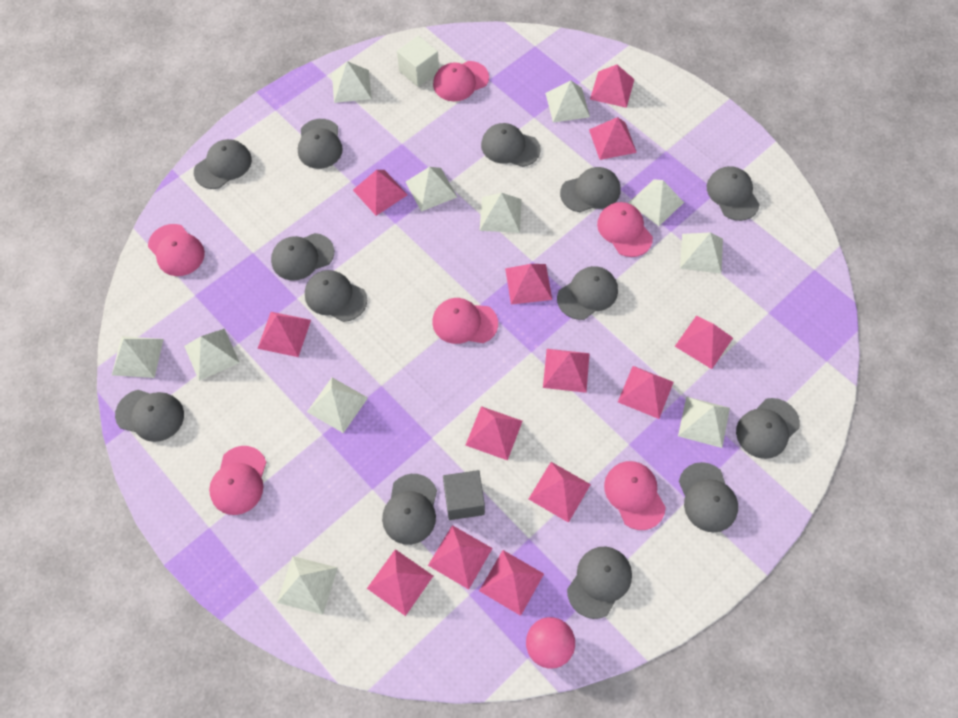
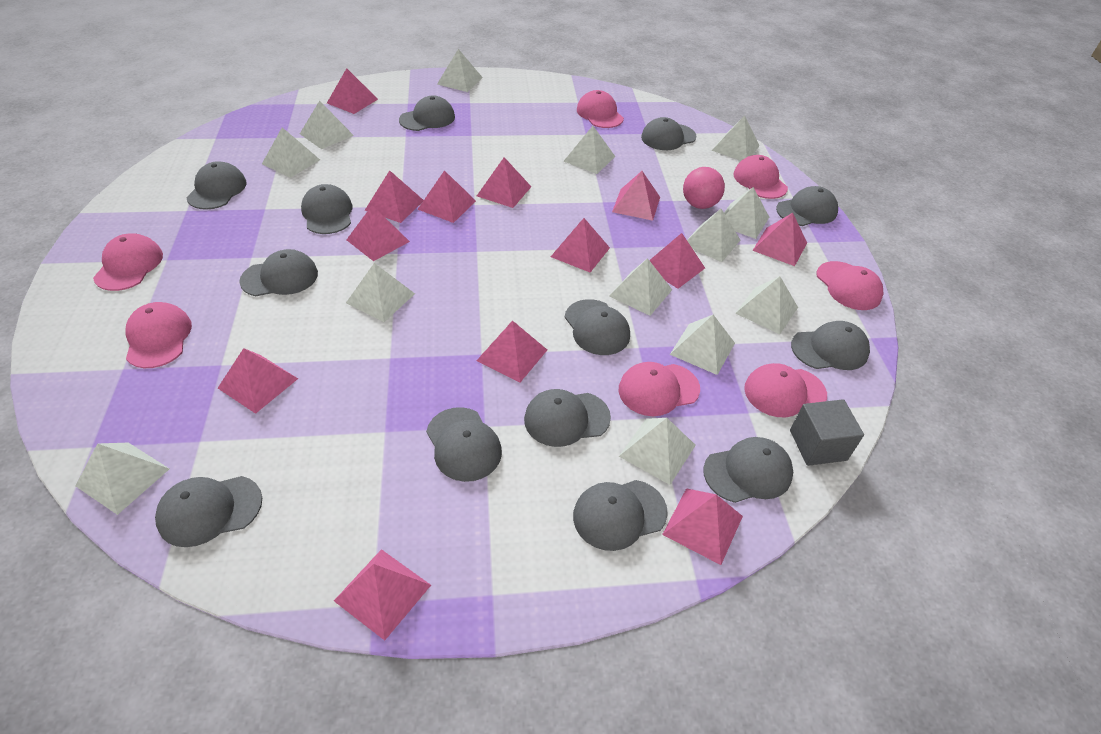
pink cap: 6 -> 7
white cube: 1 -> 0
white pyramid: 11 -> 13

